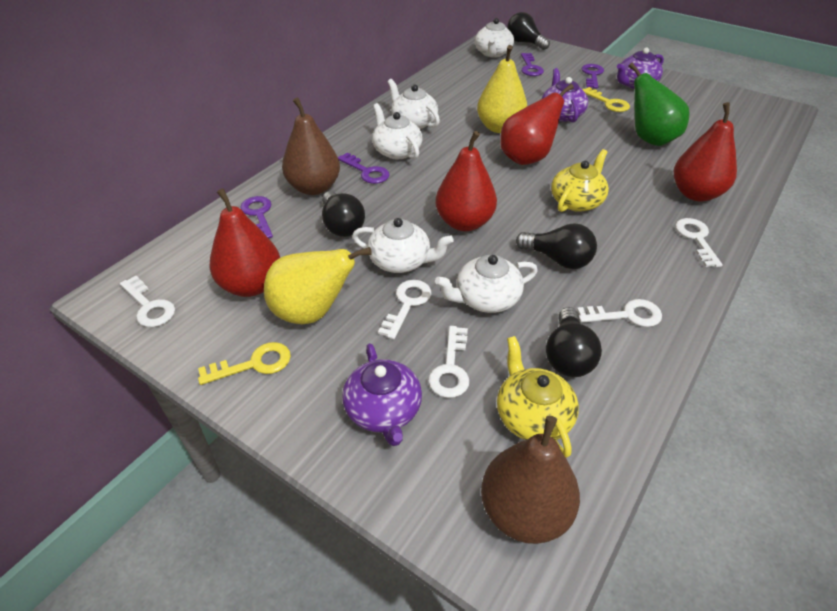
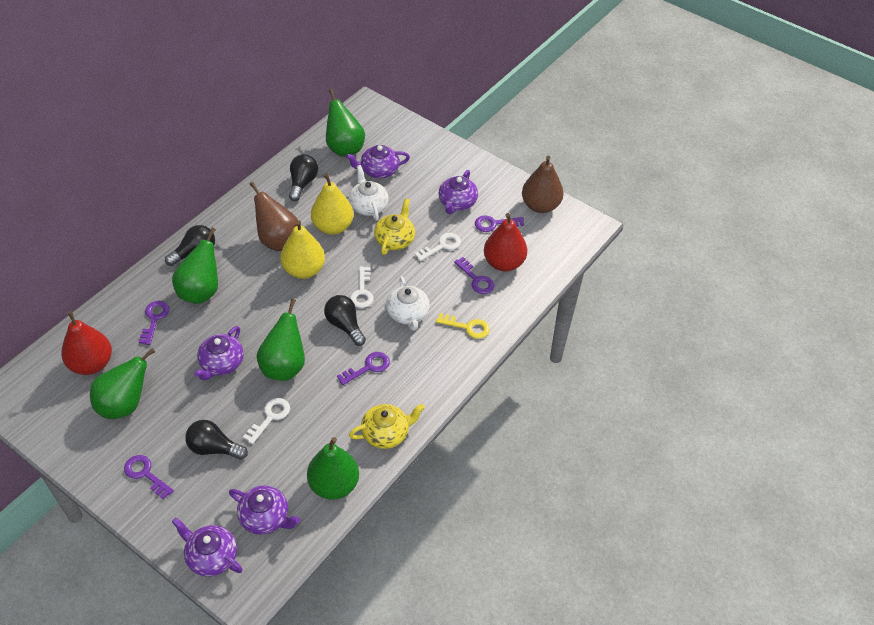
green pear: 1 -> 5
purple key: 4 -> 5
purple teapot: 3 -> 5
red pear: 4 -> 2
white key: 5 -> 3
white teapot: 5 -> 2
yellow key: 2 -> 1

